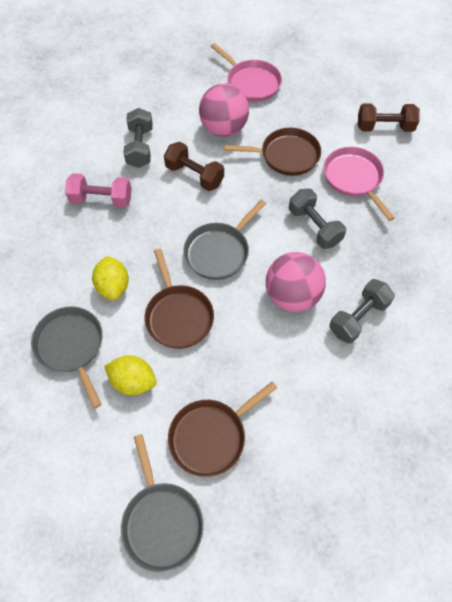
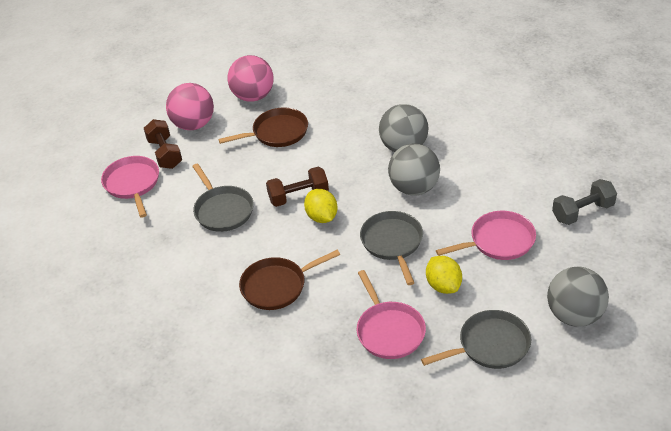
brown pan: 3 -> 2
grey ball: 0 -> 3
grey dumbbell: 3 -> 1
pink dumbbell: 1 -> 0
pink pan: 2 -> 3

